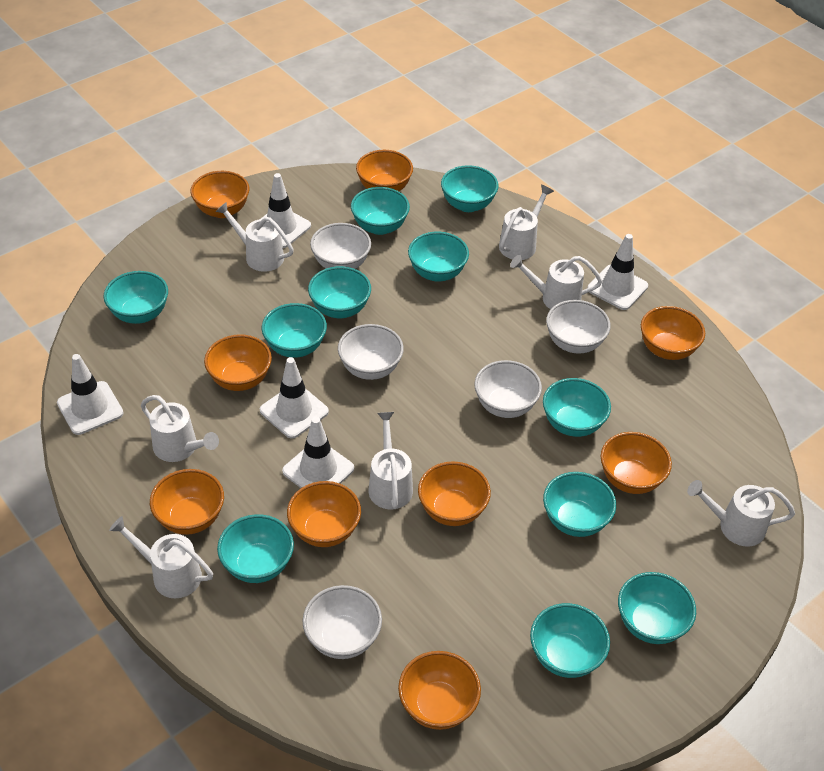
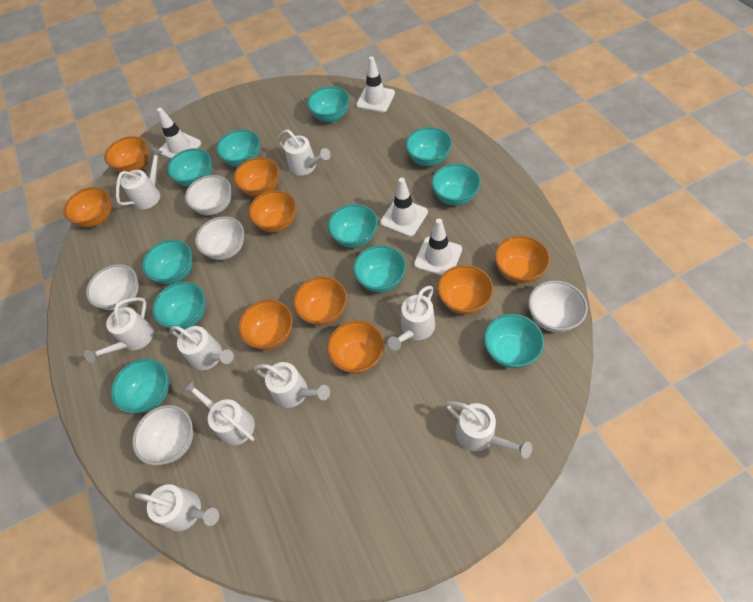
white traffic cone: 5 -> 4
white watering can: 7 -> 9

